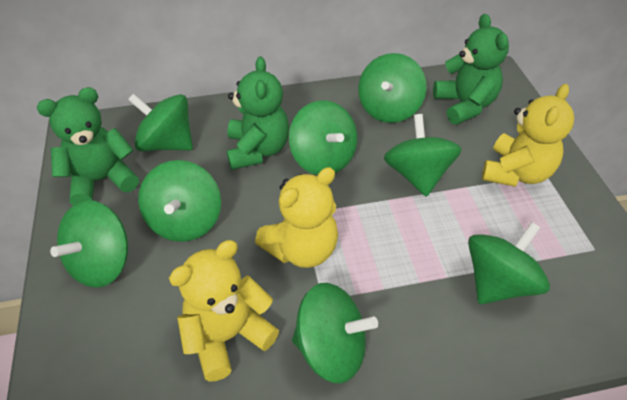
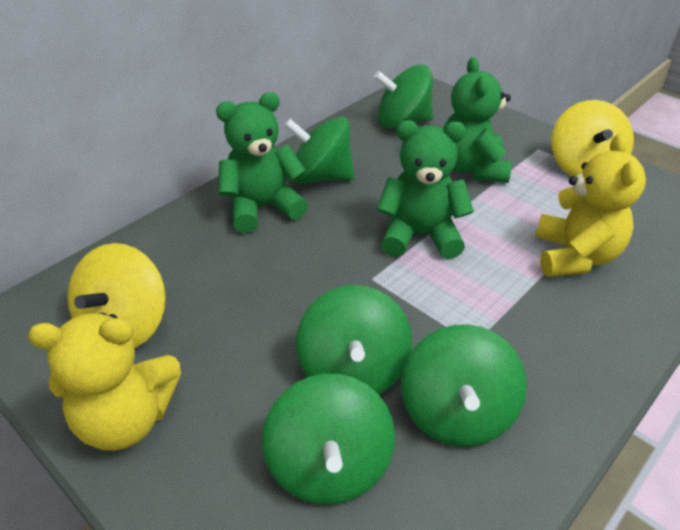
green spinning top: 8 -> 5
yellow spinning top: 0 -> 2
yellow teddy bear: 3 -> 2

